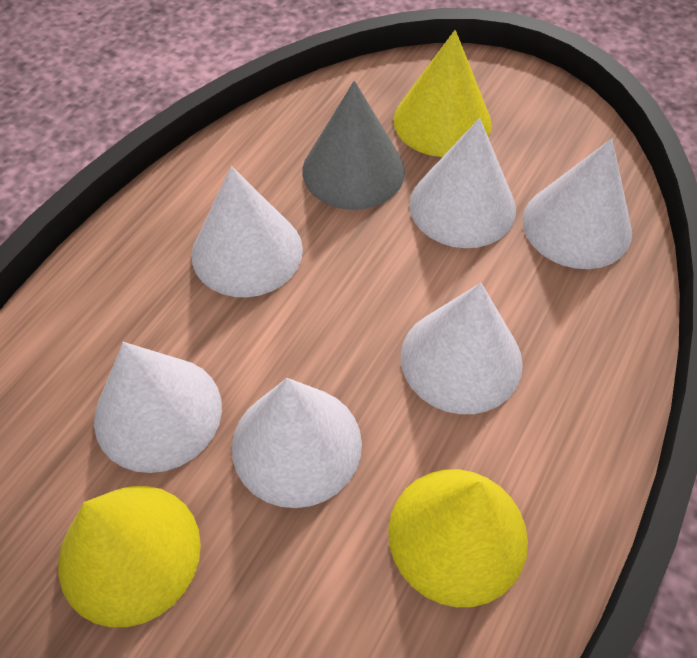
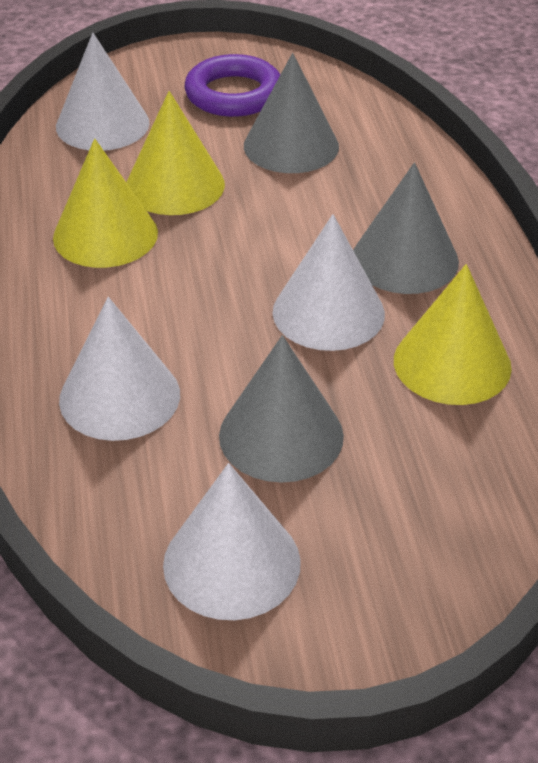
grey cone: 1 -> 3
purple ring: 0 -> 1
white cone: 6 -> 4

